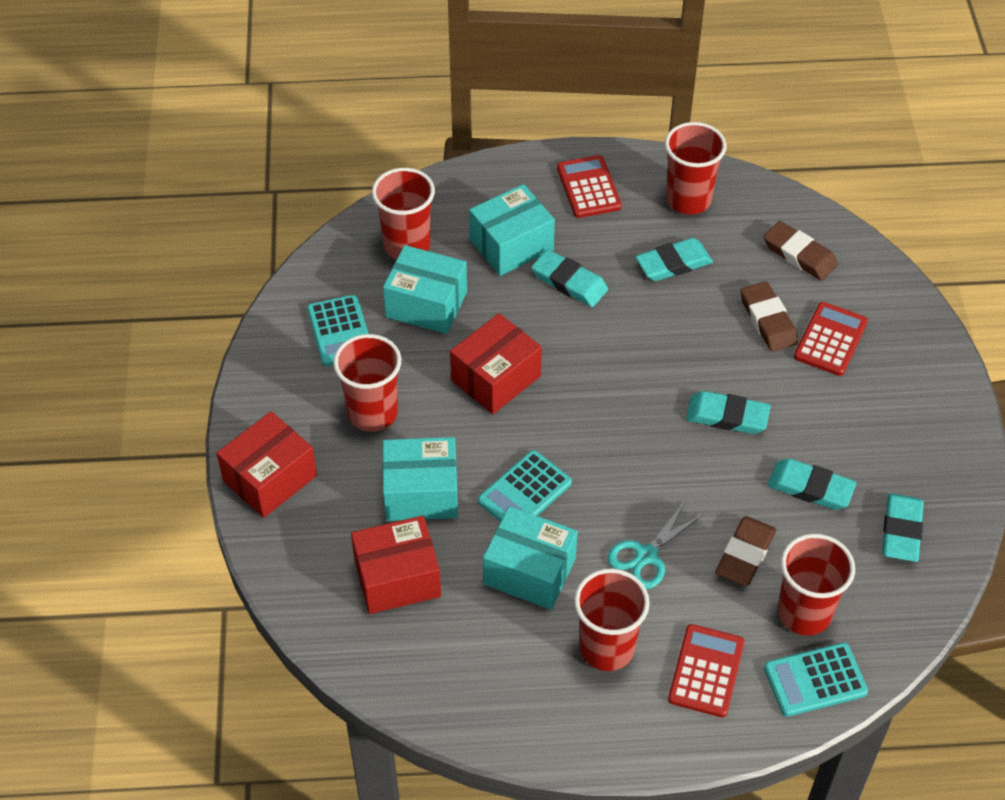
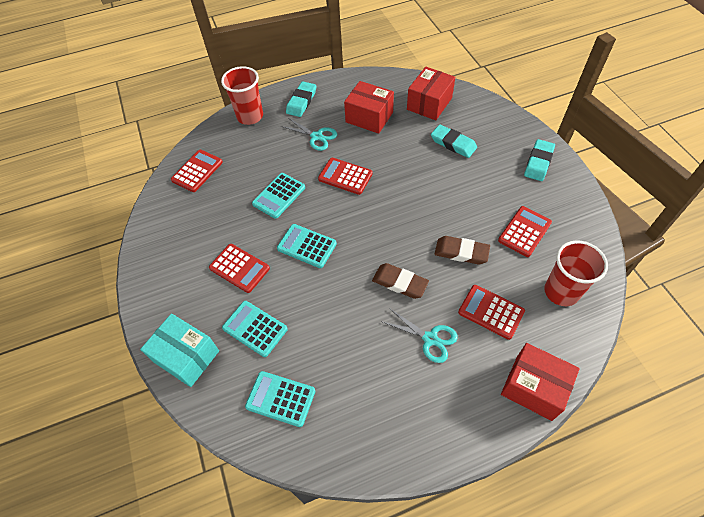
brown eraser: 3 -> 2
red calculator: 3 -> 5
red cup: 5 -> 2
turquoise box: 4 -> 1
turquoise calculator: 3 -> 4
turquoise eraser: 5 -> 3
turquoise scissors: 1 -> 2

